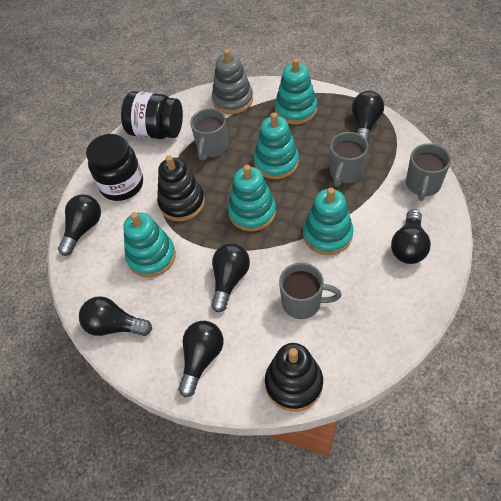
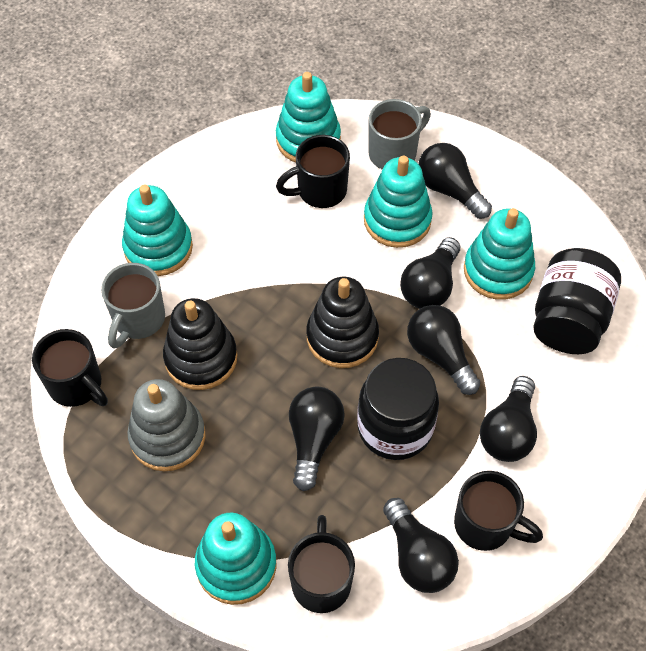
black mug: 0 -> 4
grey mug: 4 -> 2

